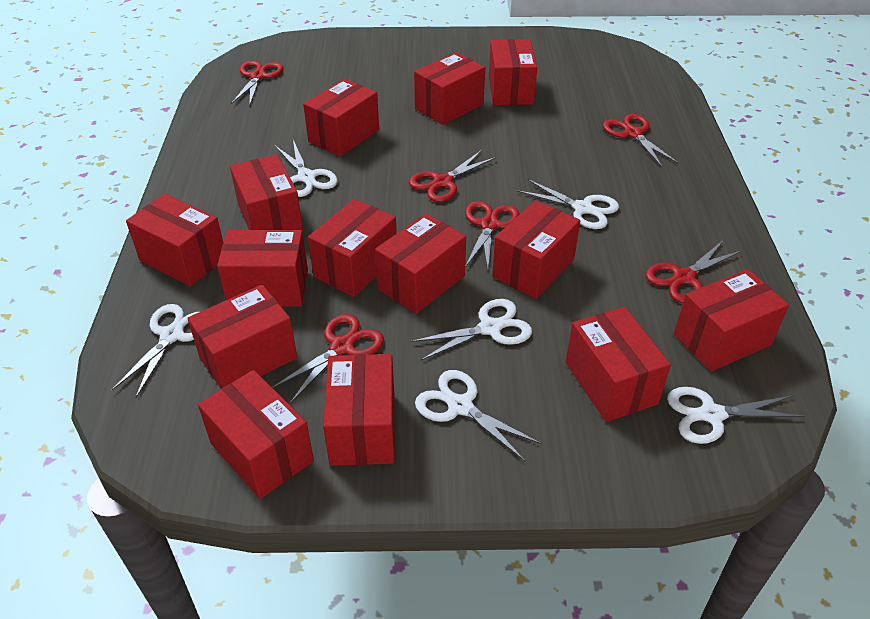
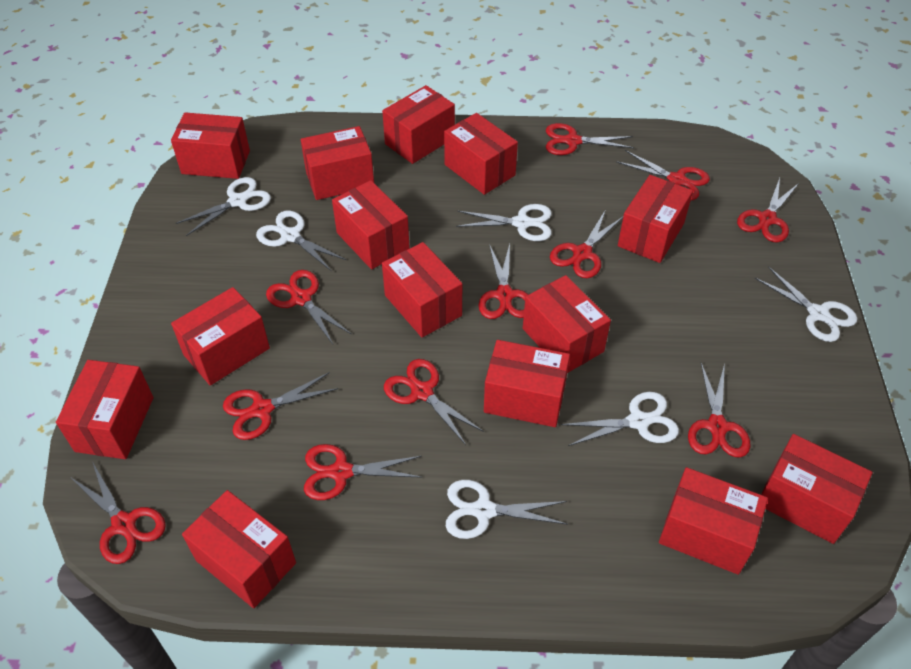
red scissors: 6 -> 11

